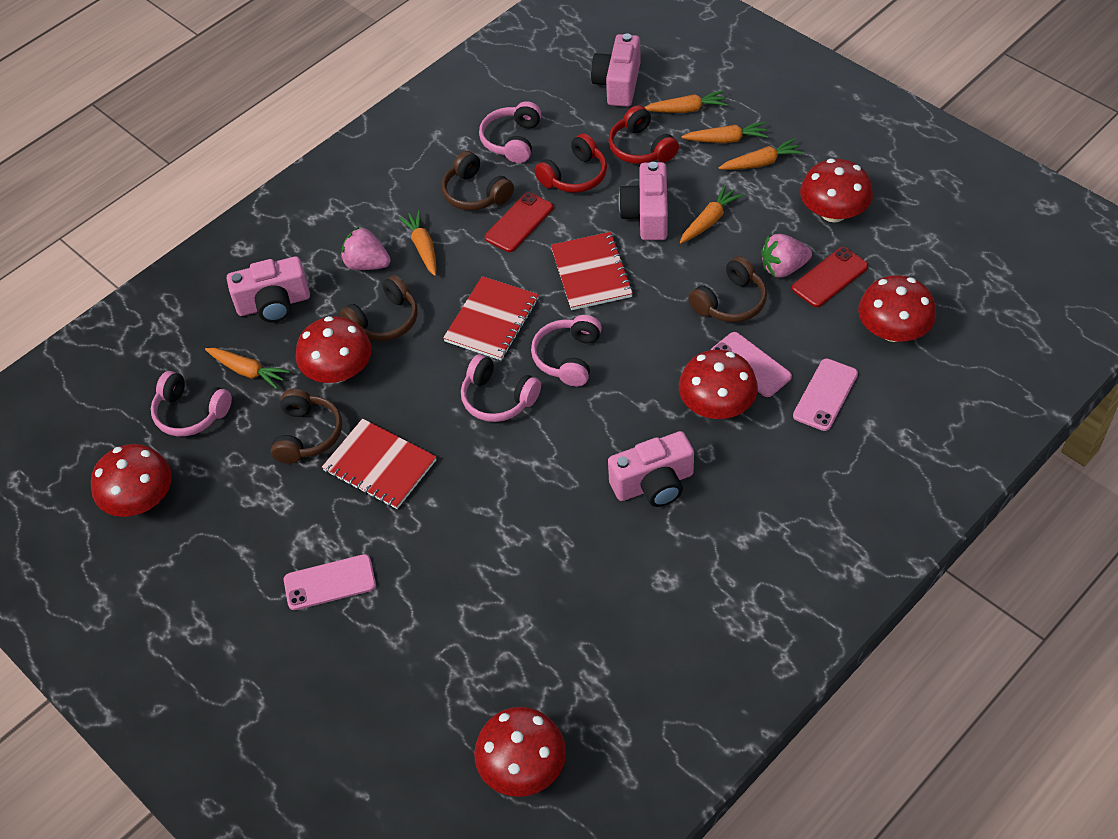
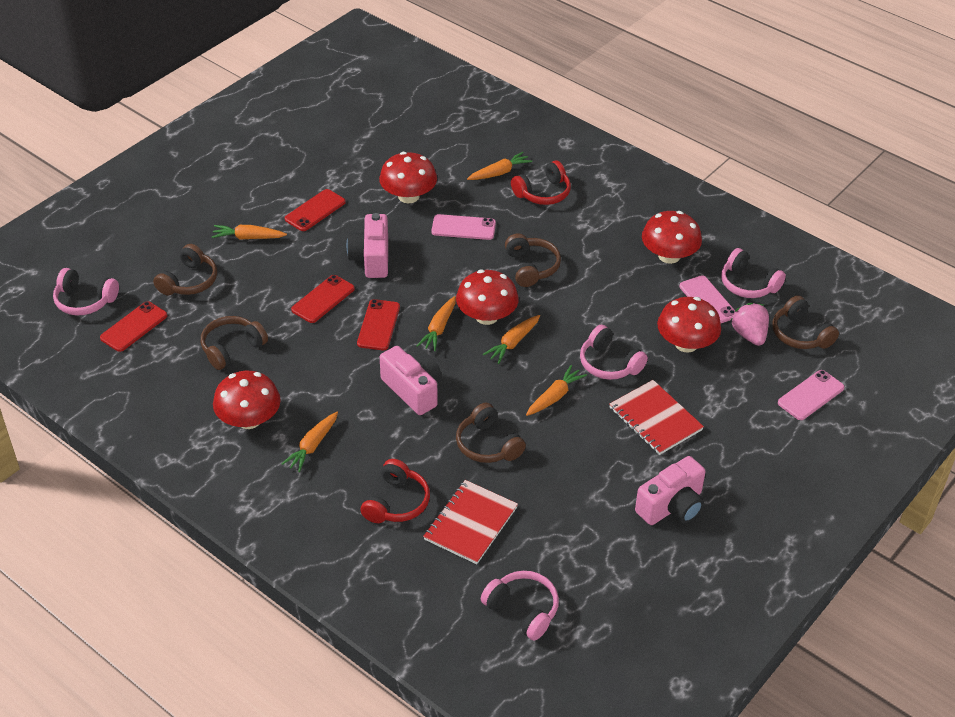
brown headphones: 4 -> 5
pink camera: 4 -> 3
pink strawberry: 2 -> 1
red mushroom: 6 -> 5
red notebook: 3 -> 2
red phone: 2 -> 4

